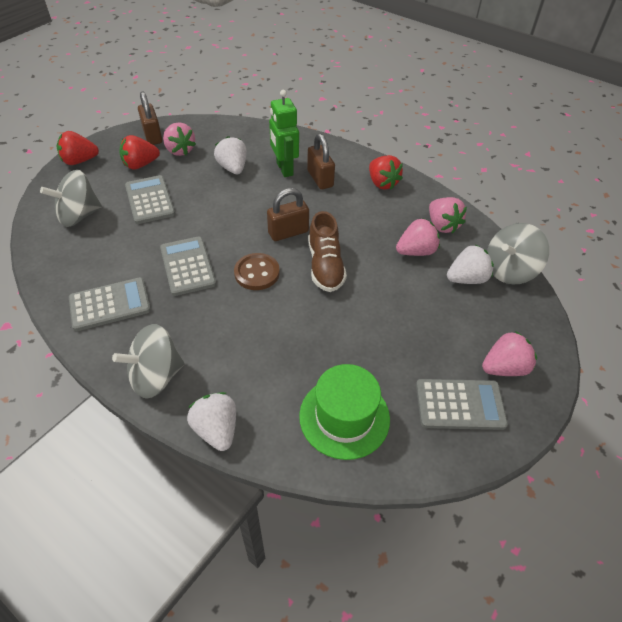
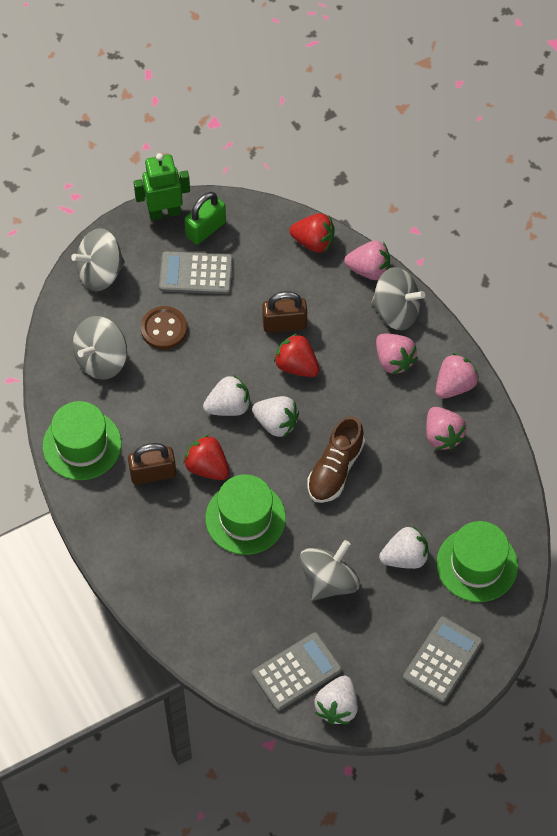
brown padlock: 3 -> 2
green hat: 1 -> 3
green padlock: 0 -> 1
grey calculator: 4 -> 3
grey spinning top: 3 -> 4
white strawberry: 3 -> 4

